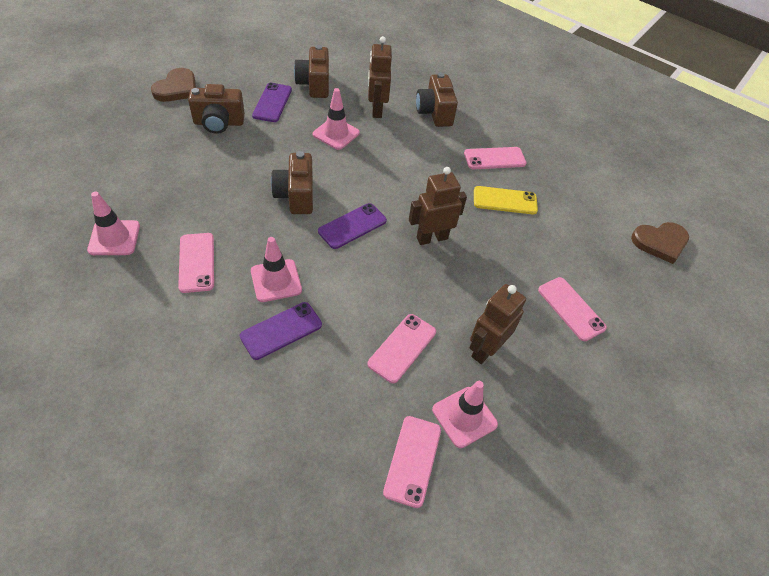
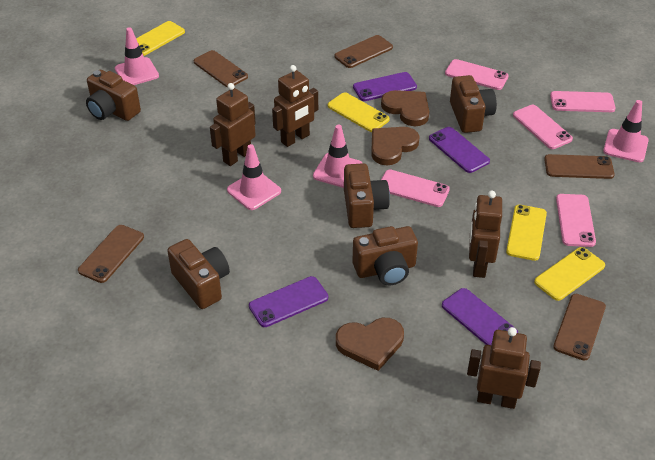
brown camera: 4 -> 5
brown heart: 2 -> 3
brown phone: 0 -> 5
brown robot: 3 -> 4
purple phone: 3 -> 4
yellow phone: 1 -> 4

